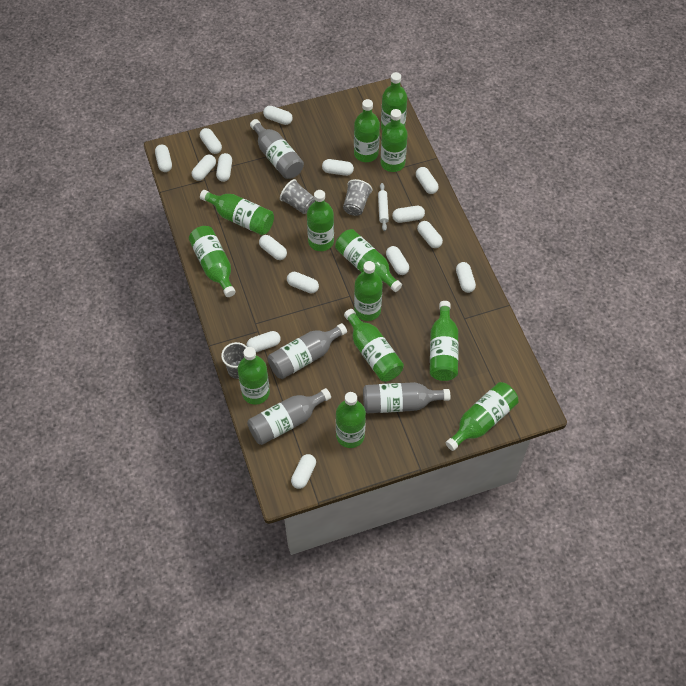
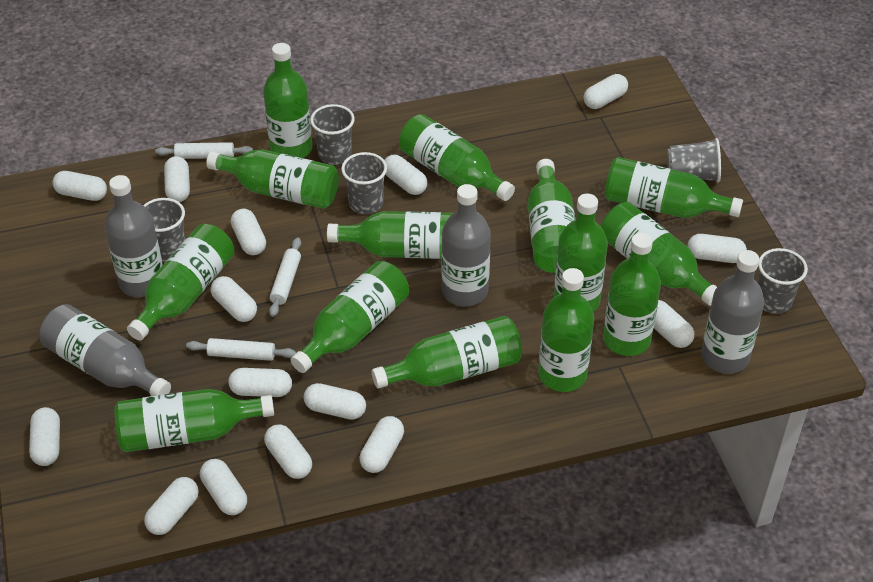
green bottle: 13 -> 14
grey cup: 3 -> 5
white rolling pin: 1 -> 3

